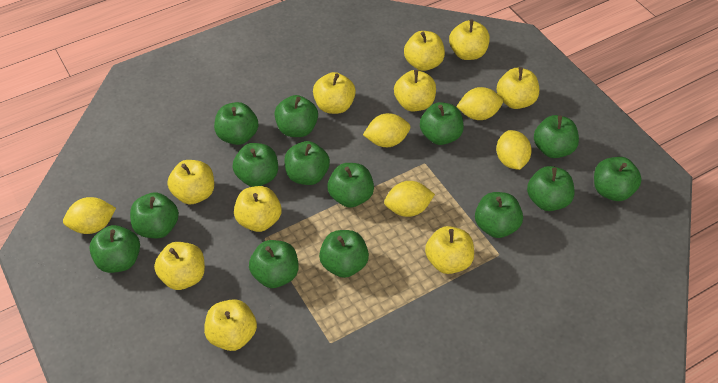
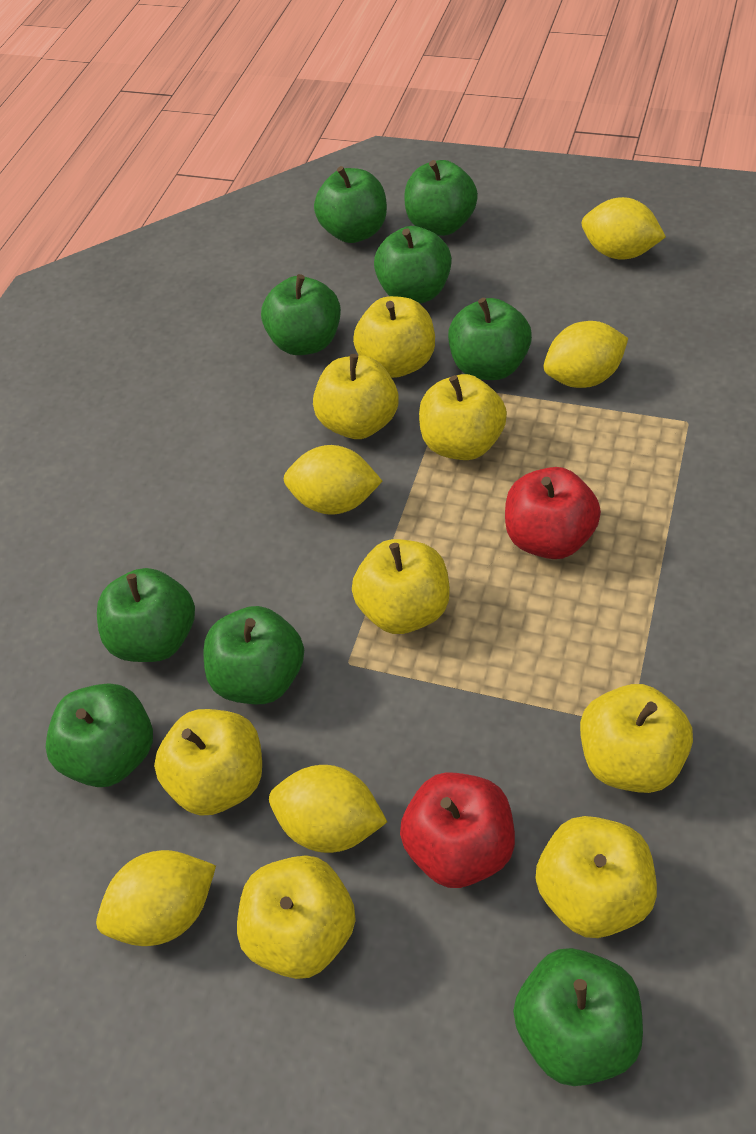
green apple: 14 -> 9
red apple: 0 -> 2
yellow apple: 10 -> 8

